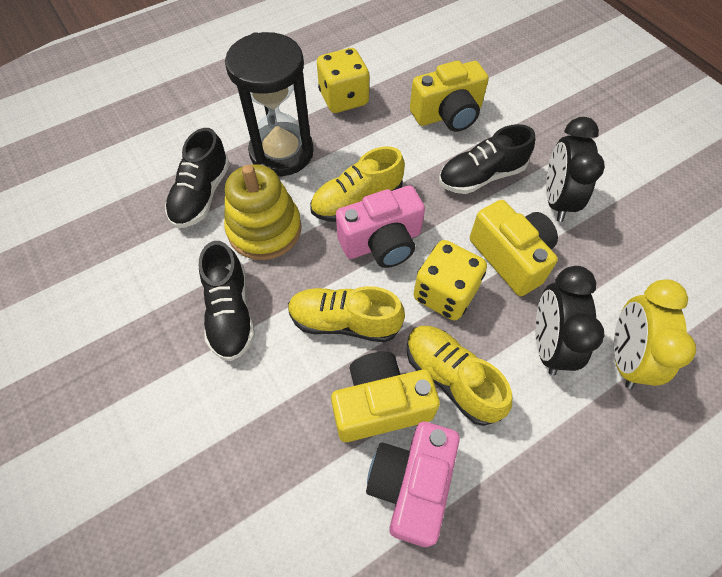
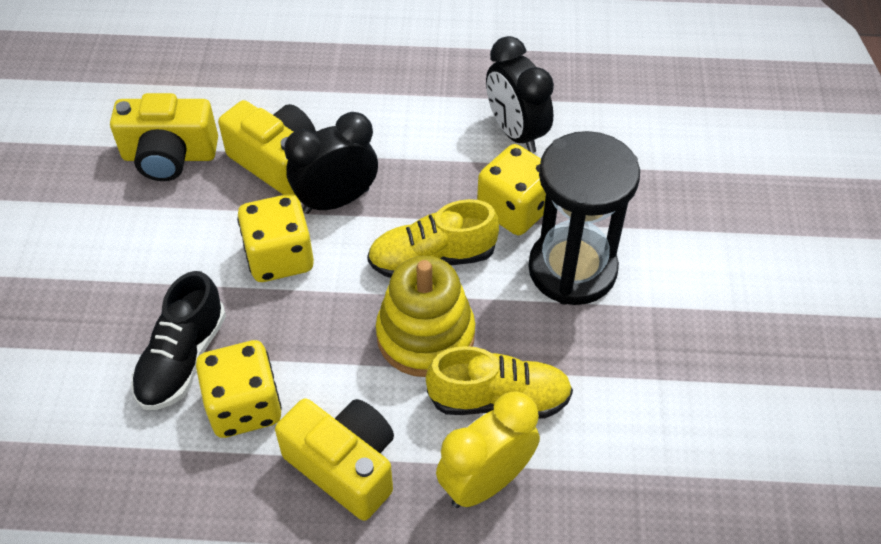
black shoe: 3 -> 1
pink camera: 2 -> 0
yellow dice: 2 -> 3
yellow shoe: 3 -> 2

